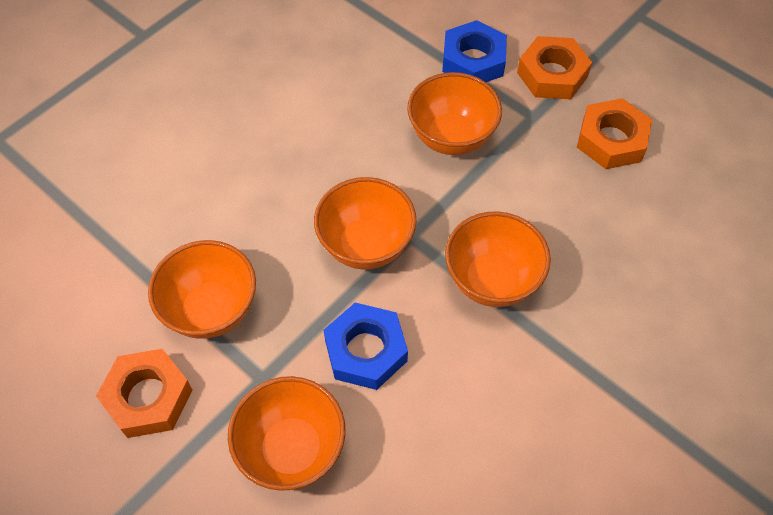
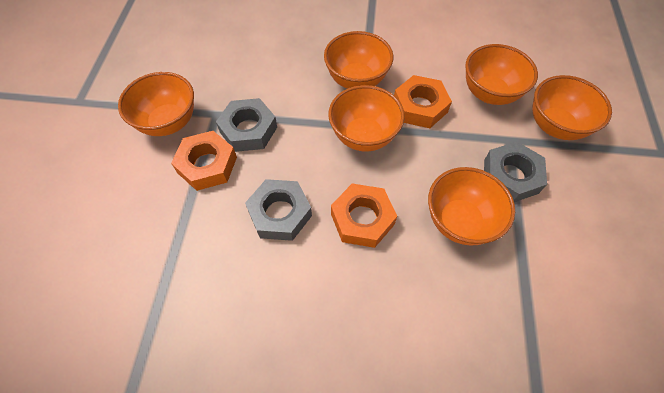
blue nut: 2 -> 0
grey nut: 0 -> 3
orange bowl: 5 -> 6

